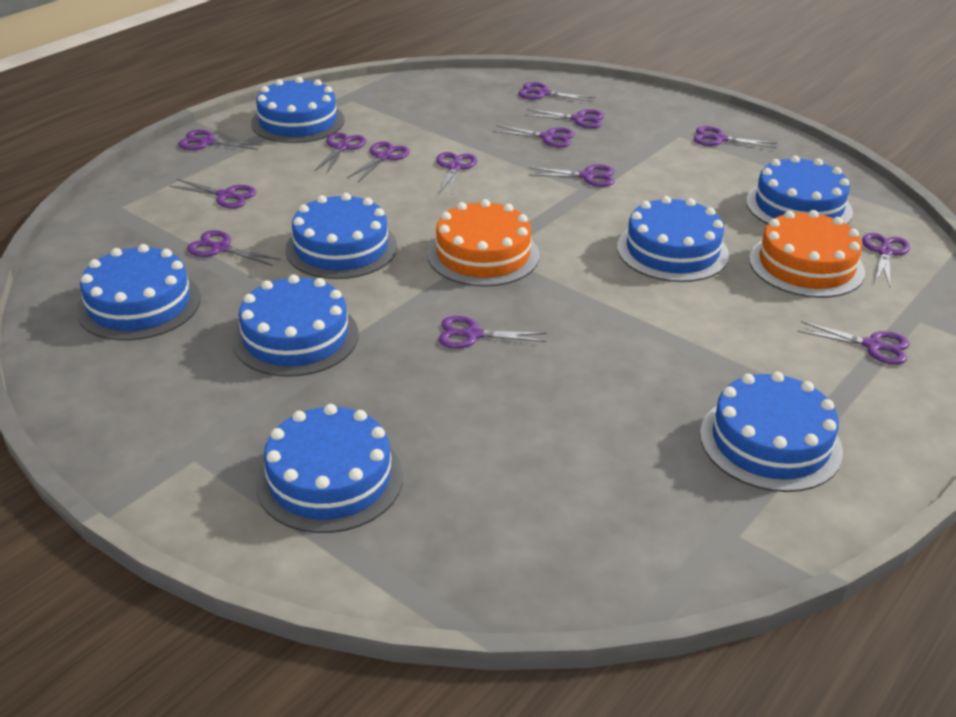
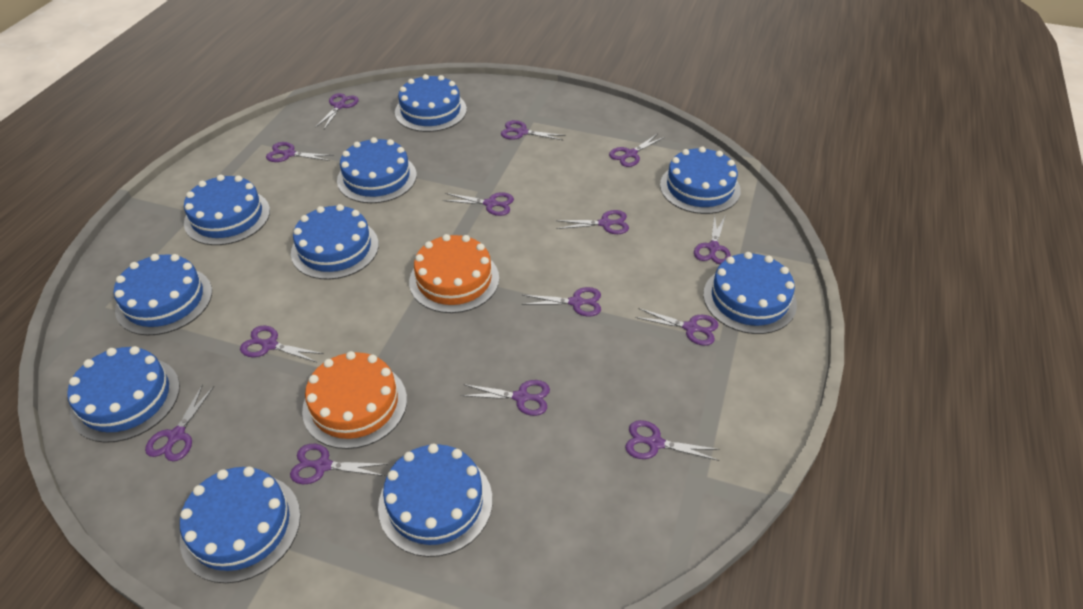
blue cake: 8 -> 10

